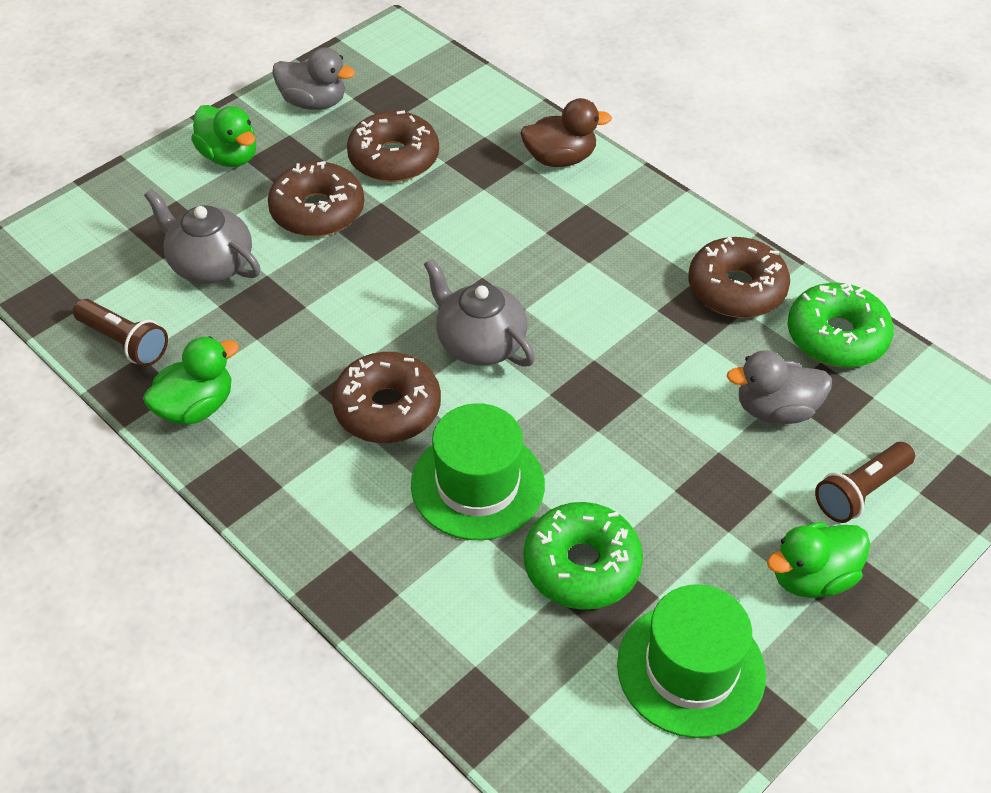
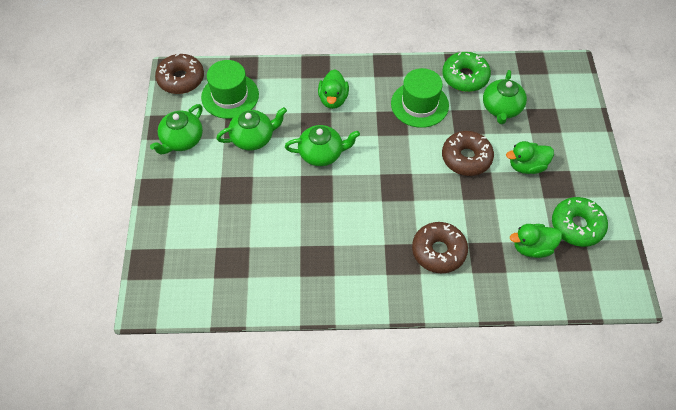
brown donut: 4 -> 3
brown duck: 1 -> 0
brown flashlight: 2 -> 0
green teapot: 0 -> 4
grey duck: 2 -> 0
grey teapot: 2 -> 0

